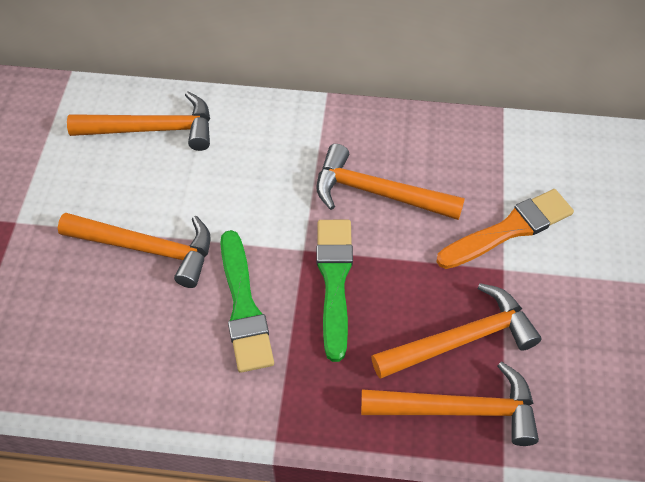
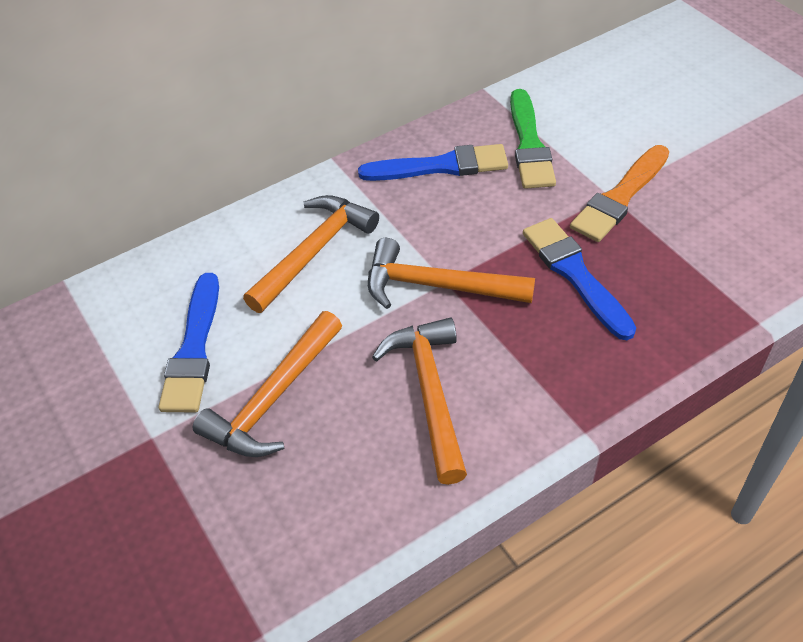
blue brush: 0 -> 3
green brush: 2 -> 1
orange hammer: 5 -> 4

